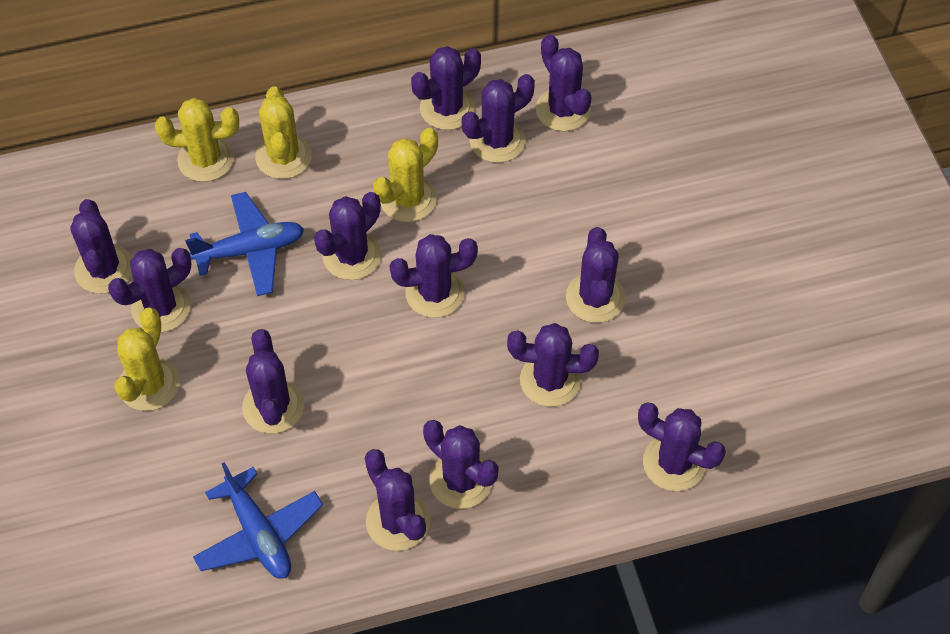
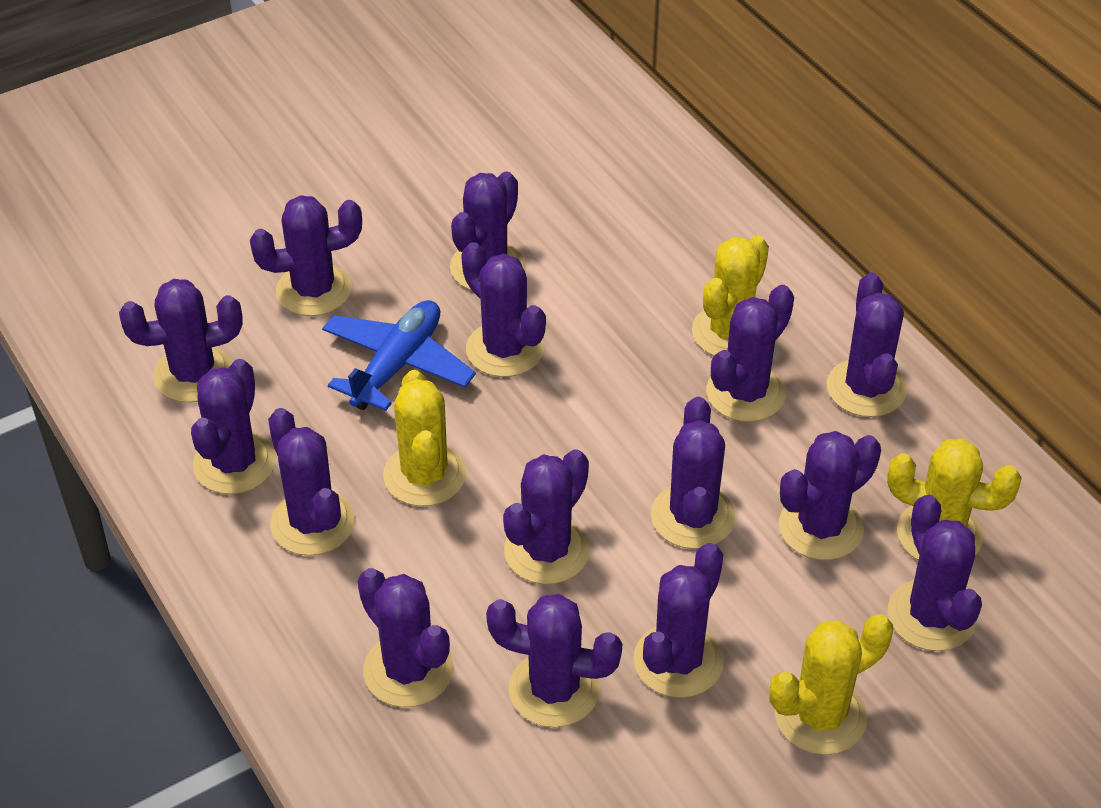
blue plane: 2 -> 1
purple cactus: 13 -> 15

